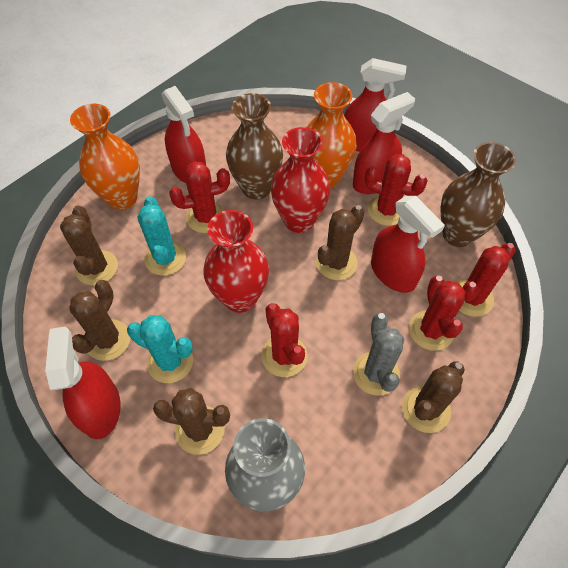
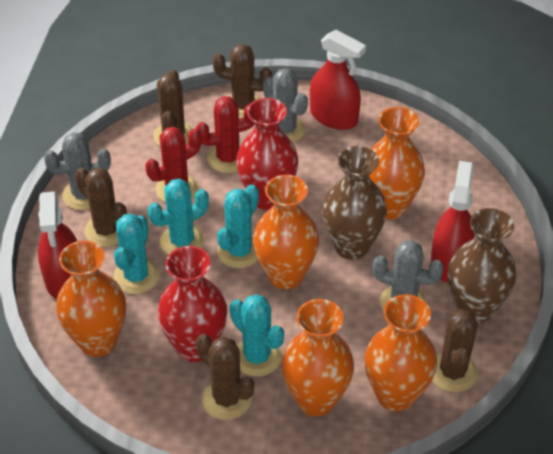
grey cactus: 1 -> 3
grey vase: 1 -> 0
orange vase: 2 -> 5
red cactus: 5 -> 2
red spray bottle: 5 -> 3
turquoise cactus: 2 -> 4

